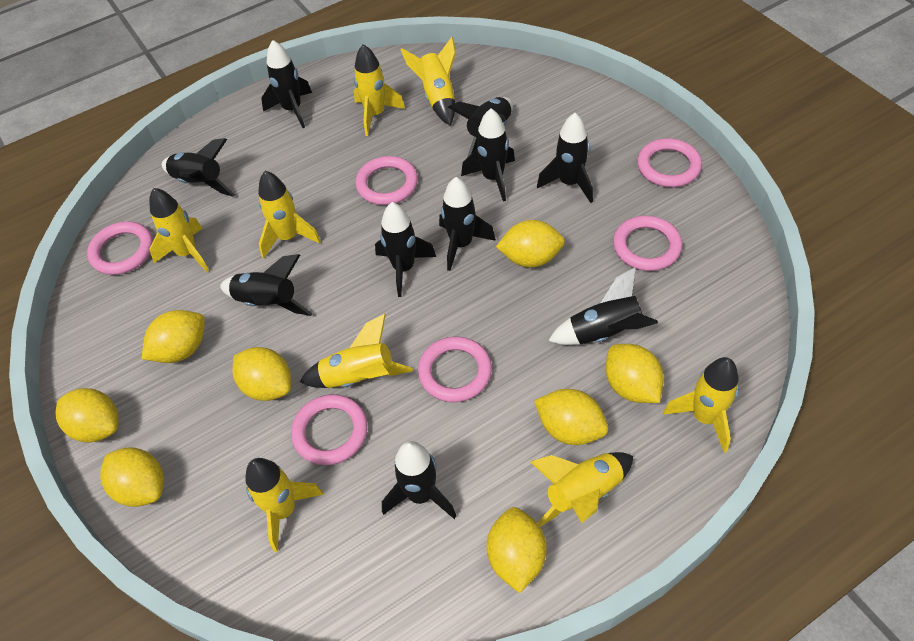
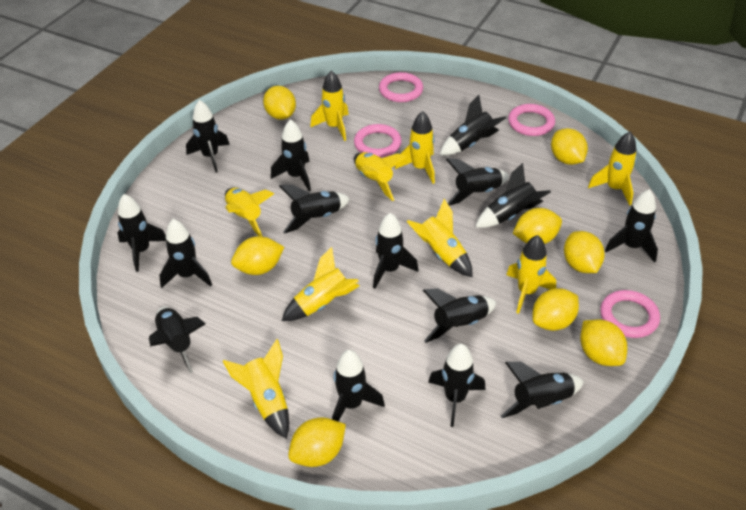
black rocket: 10 -> 15
pink ring: 6 -> 4
yellow rocket: 8 -> 9

